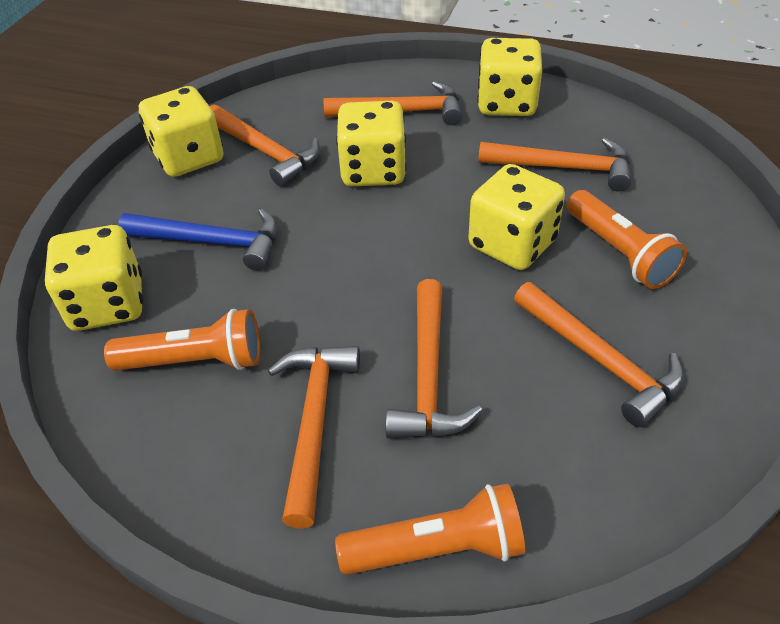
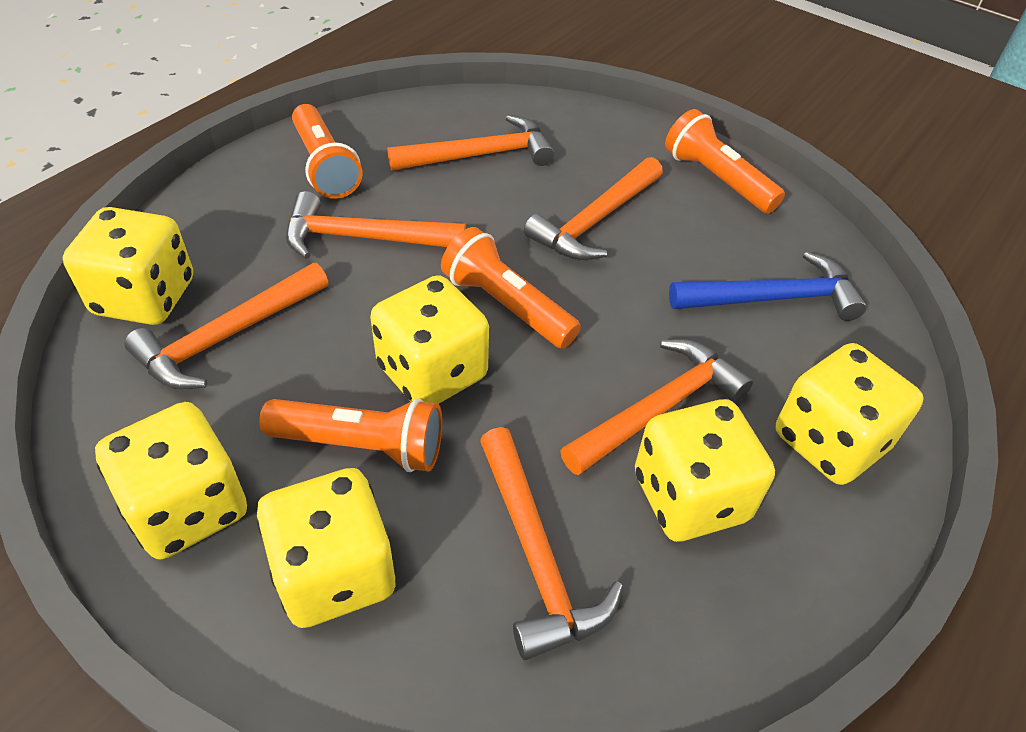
orange flashlight: 3 -> 4
yellow dice: 5 -> 6

